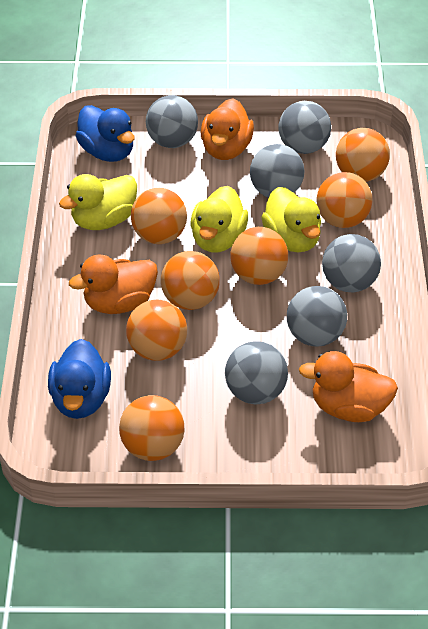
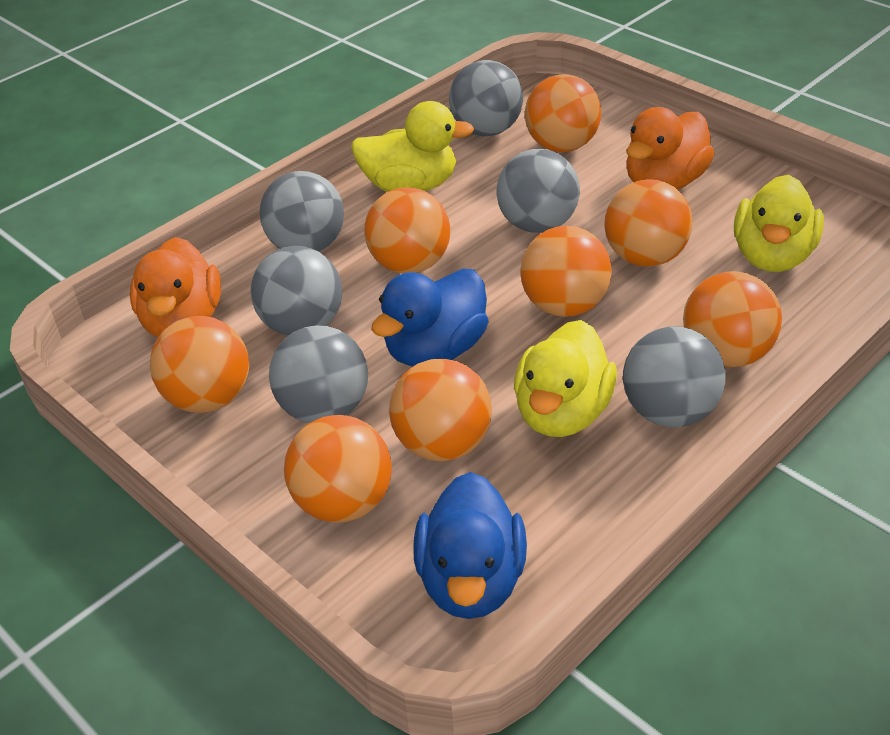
orange ball: 7 -> 8
orange duck: 3 -> 2

